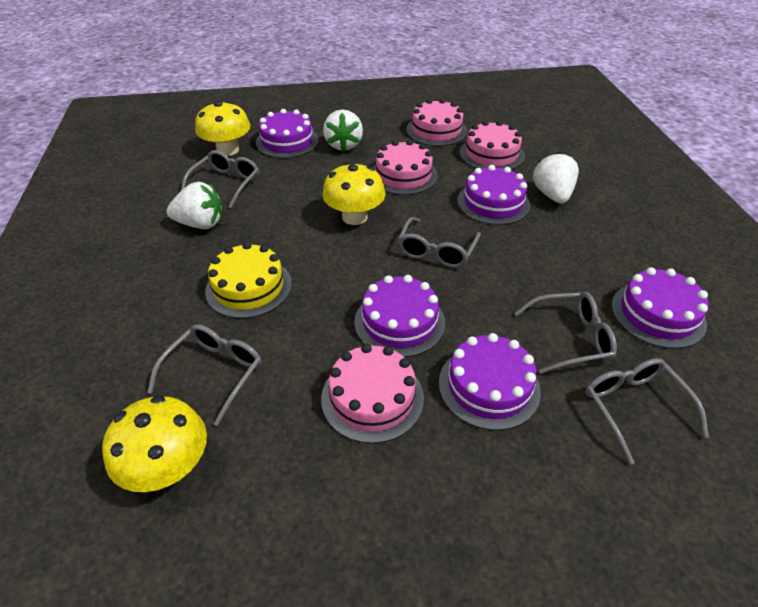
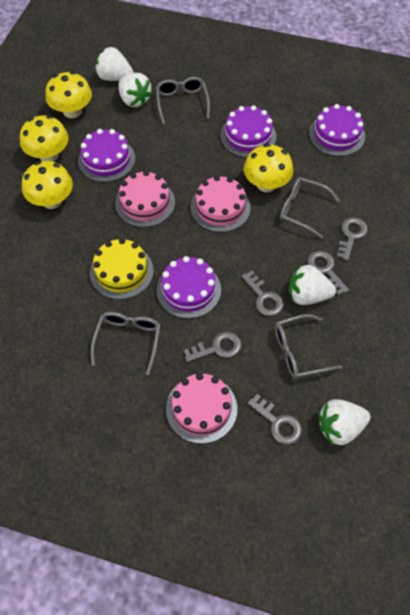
grey glasses: 5 -> 4
grey key: 0 -> 5
pink cake: 4 -> 3
purple cake: 5 -> 4
white strawberry: 3 -> 4
yellow mushroom: 3 -> 4

